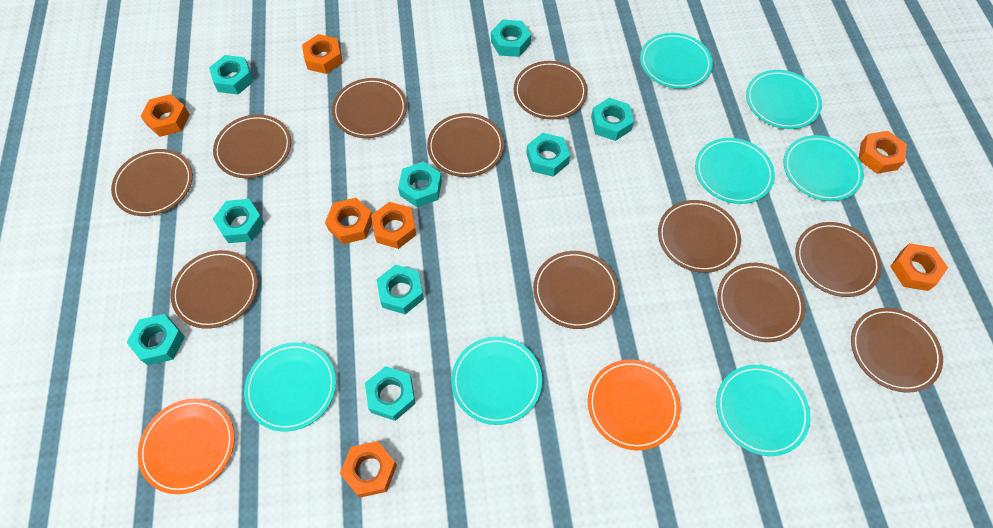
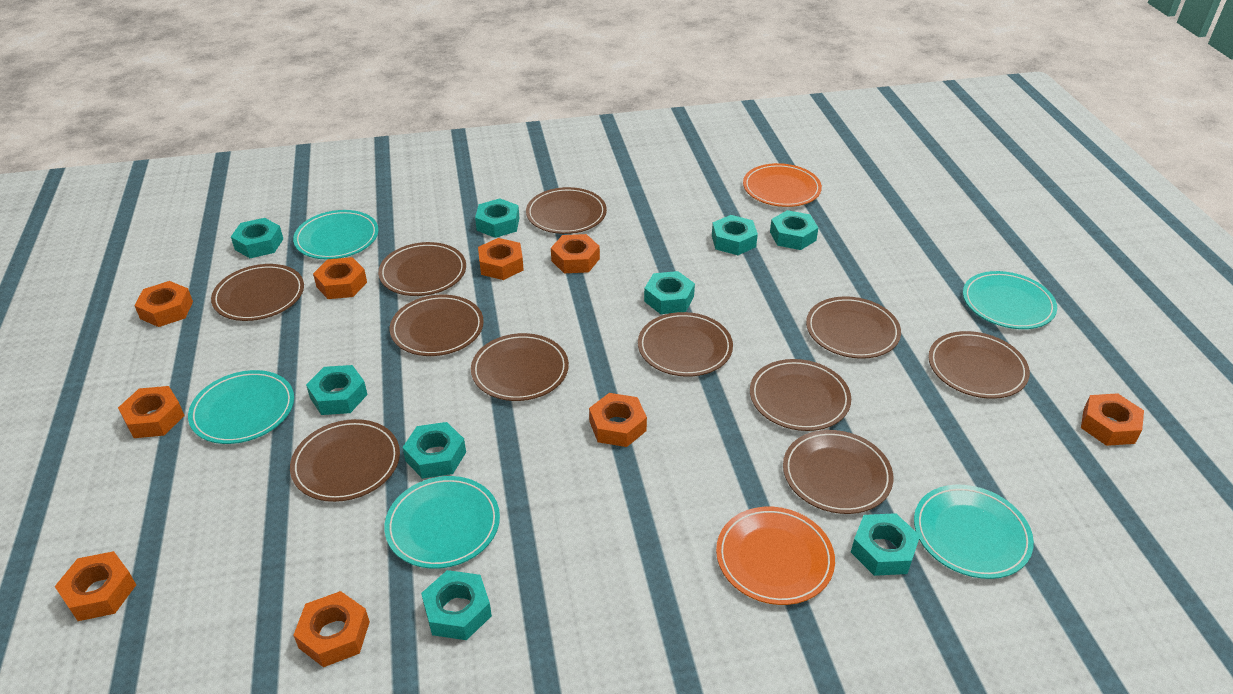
orange nut: 7 -> 9
turquoise plate: 7 -> 5

